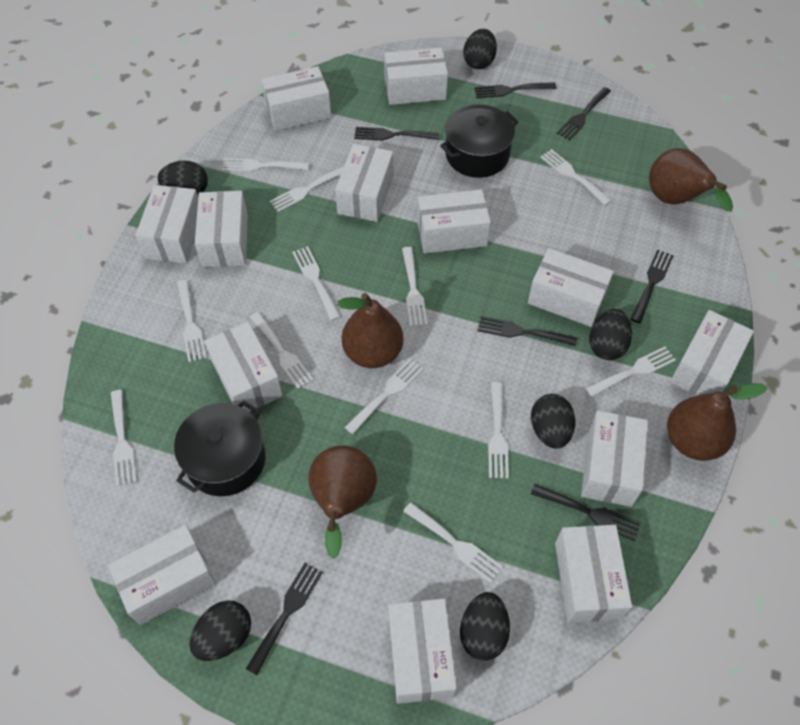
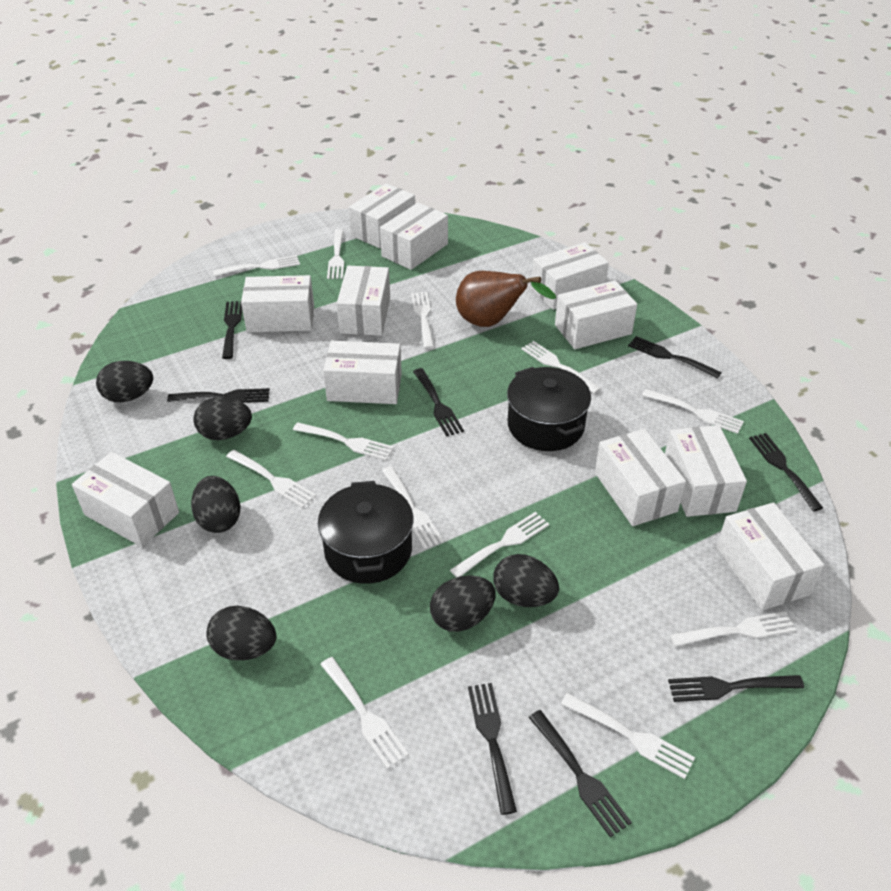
black fork: 7 -> 8
brown pear: 4 -> 1
white box: 13 -> 11

